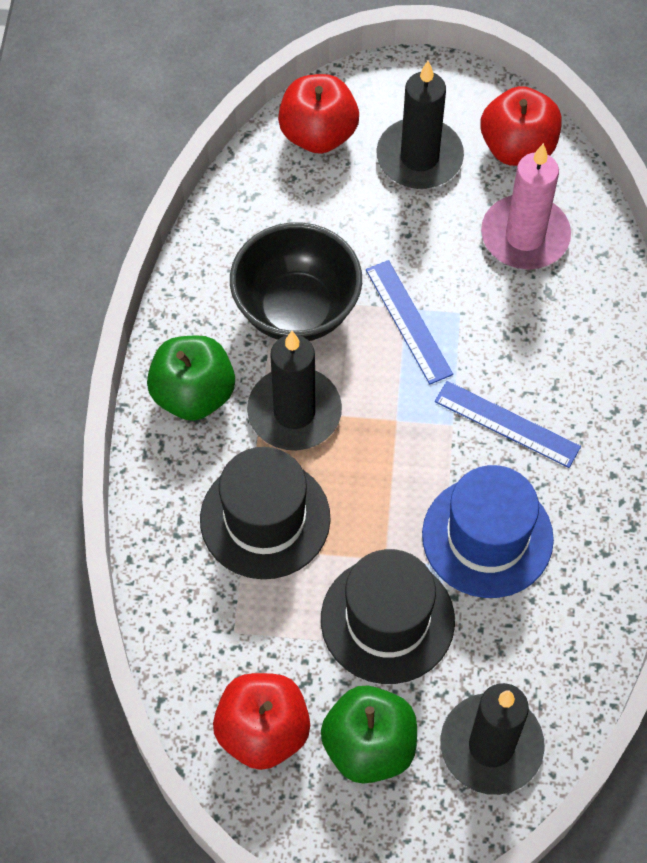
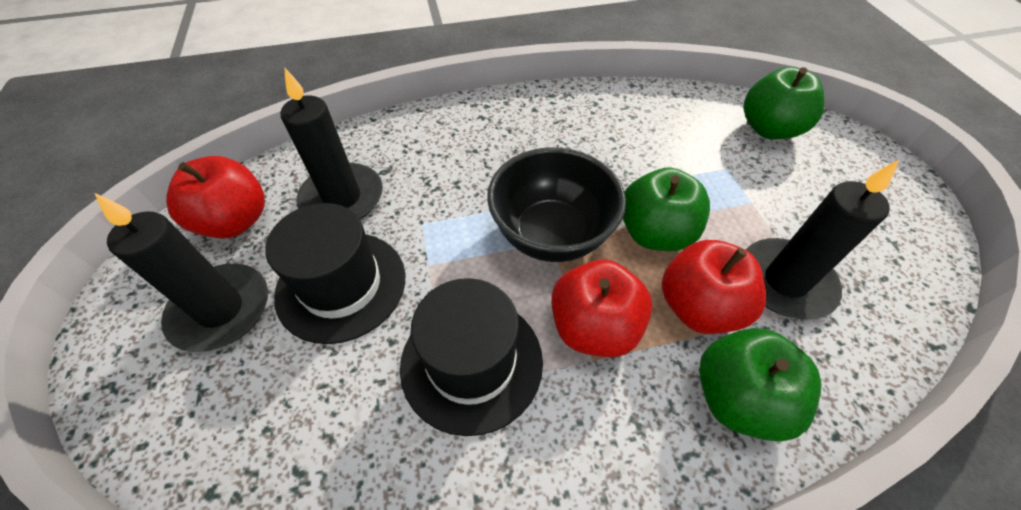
blue hat: 1 -> 0
blue ruler: 2 -> 0
green apple: 2 -> 3
pink candle: 1 -> 0

